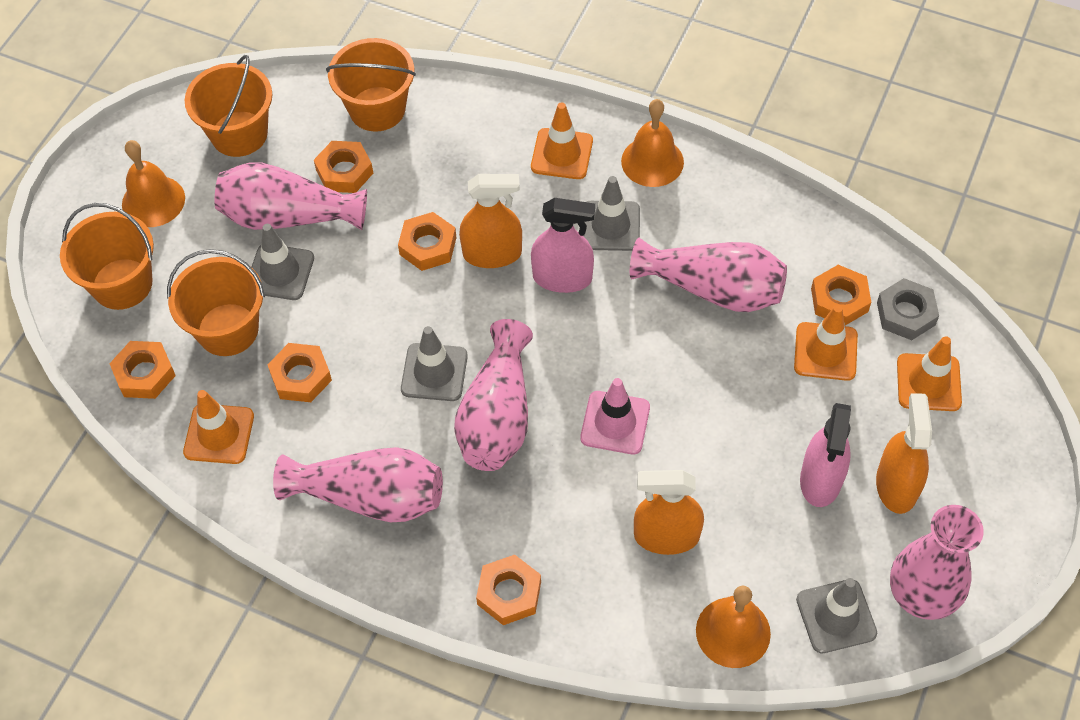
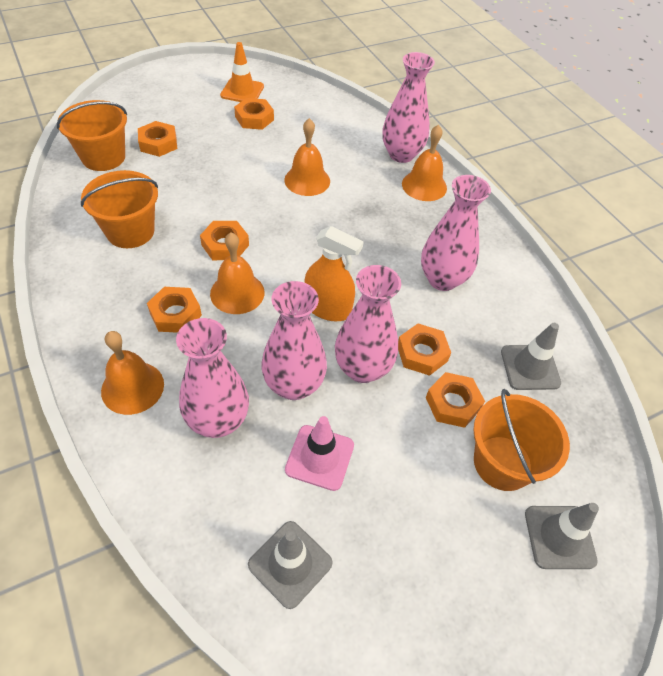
grey nut: 1 -> 0
grey traffic cone: 4 -> 3
orange bell: 3 -> 4
orange bucket: 4 -> 3
orange spray bottle: 3 -> 1
orange traffic cone: 4 -> 1
pink spray bottle: 2 -> 0

